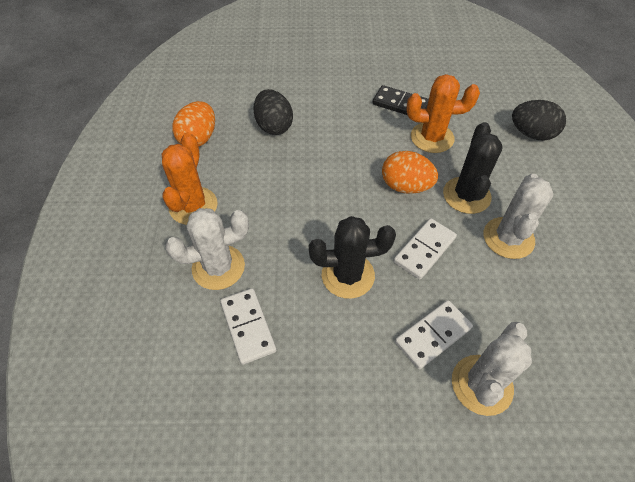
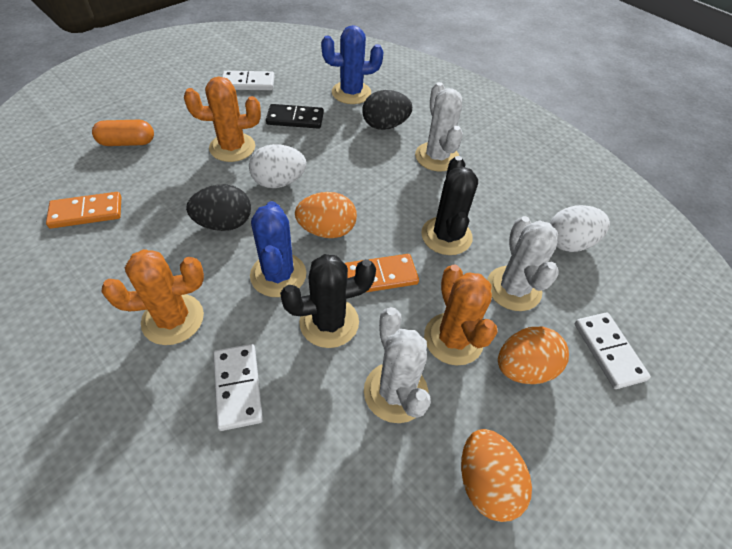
blue cactus: 0 -> 2
orange cactus: 2 -> 3
orange capsule: 0 -> 1
orange domino: 0 -> 2
orange egg: 2 -> 3
white egg: 0 -> 2

